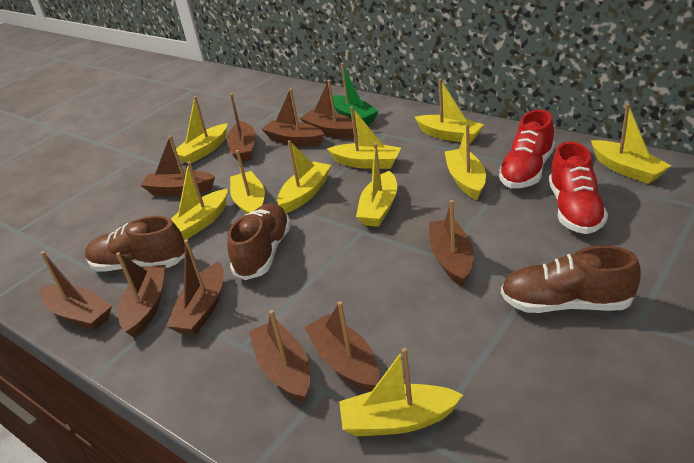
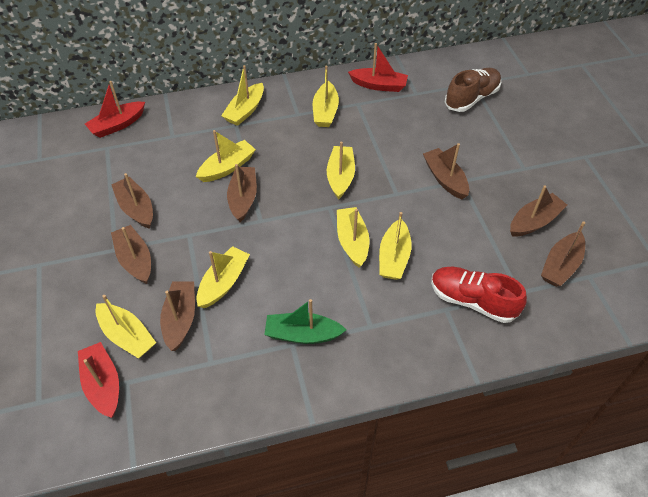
brown boat: 10 -> 7
brown shoe: 3 -> 1
red boat: 0 -> 3
red shoe: 2 -> 1
yellow boat: 10 -> 8

